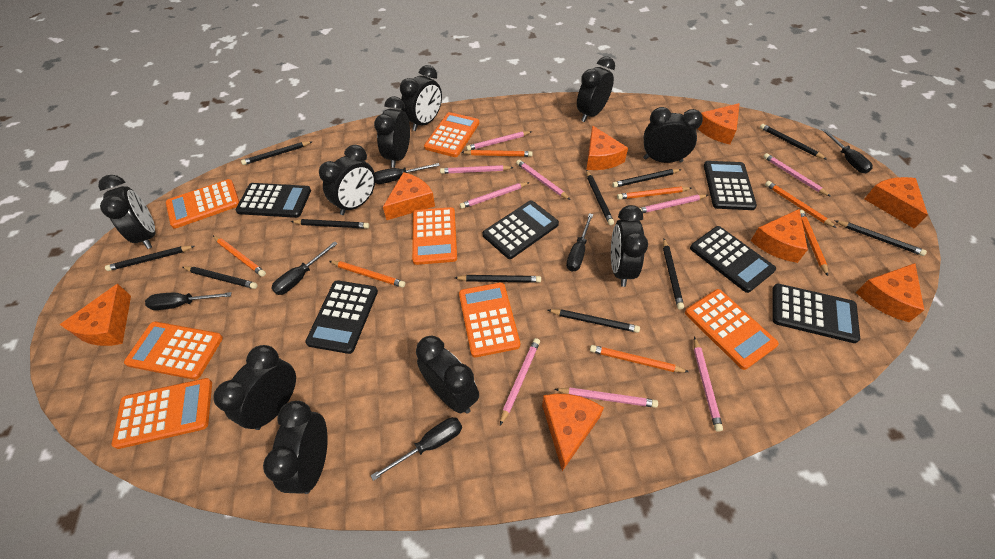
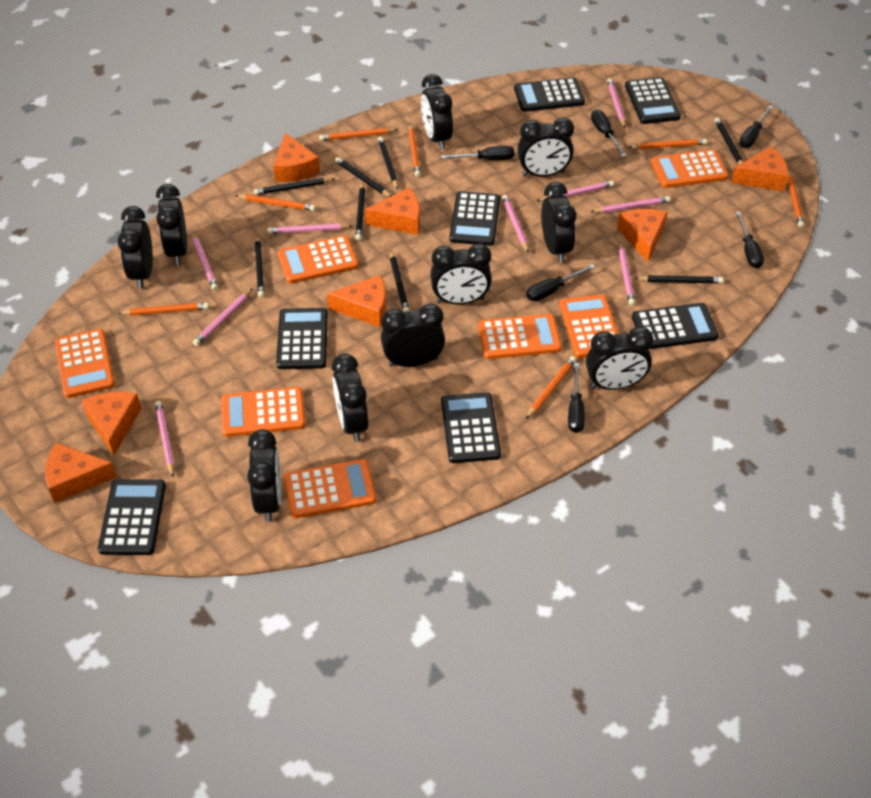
black calculator: 6 -> 7
black pencil: 11 -> 8
orange cheese: 8 -> 7

